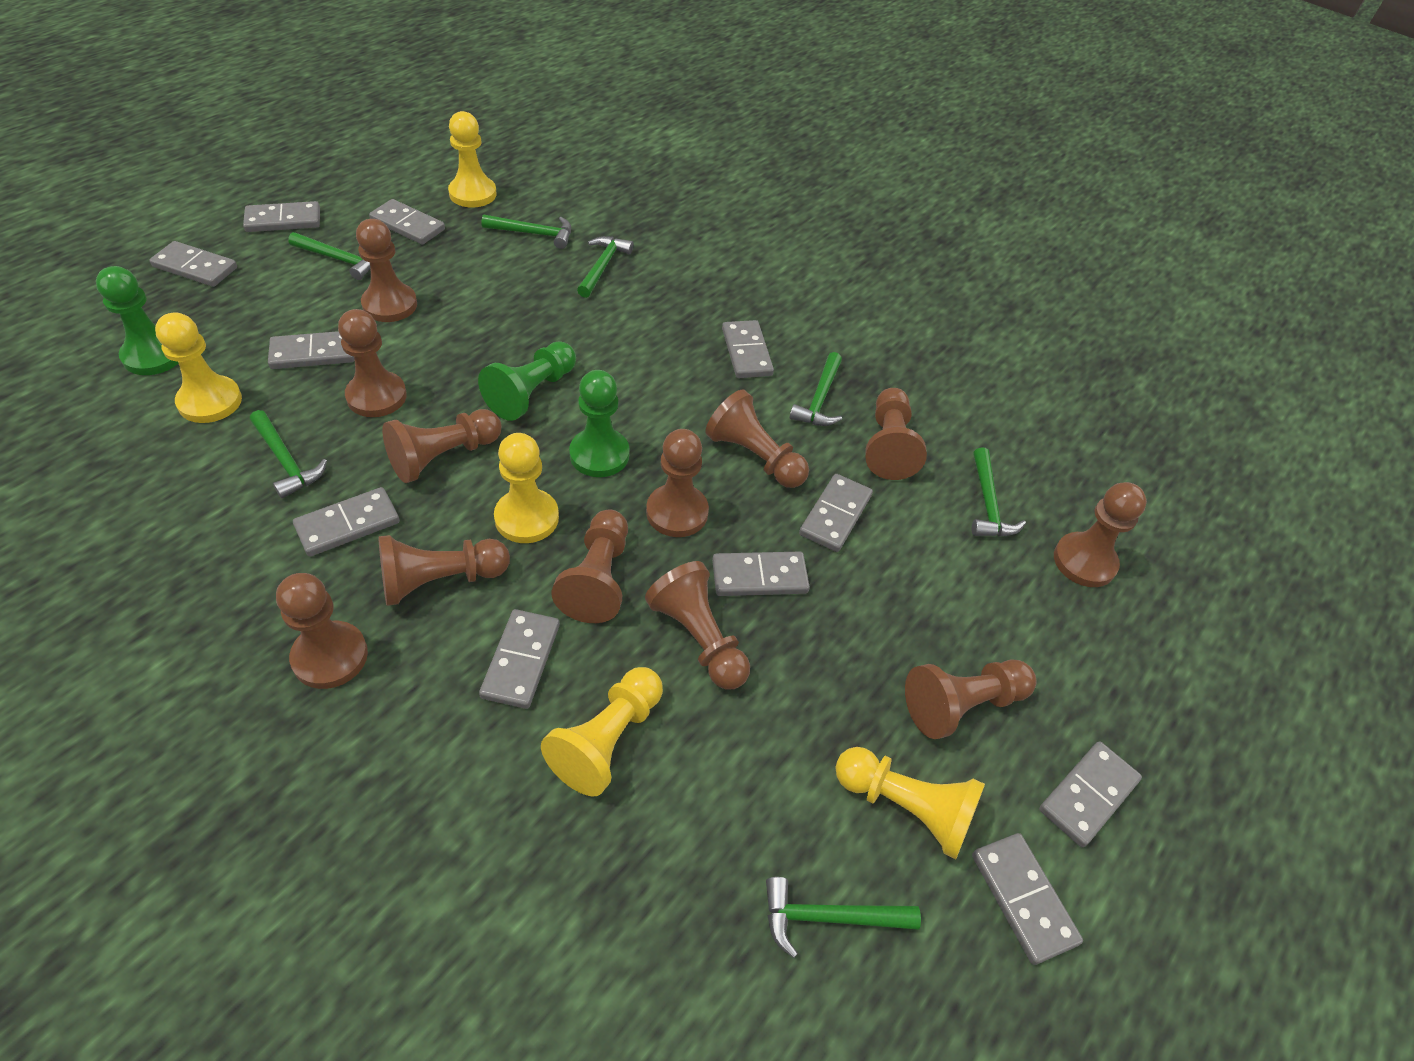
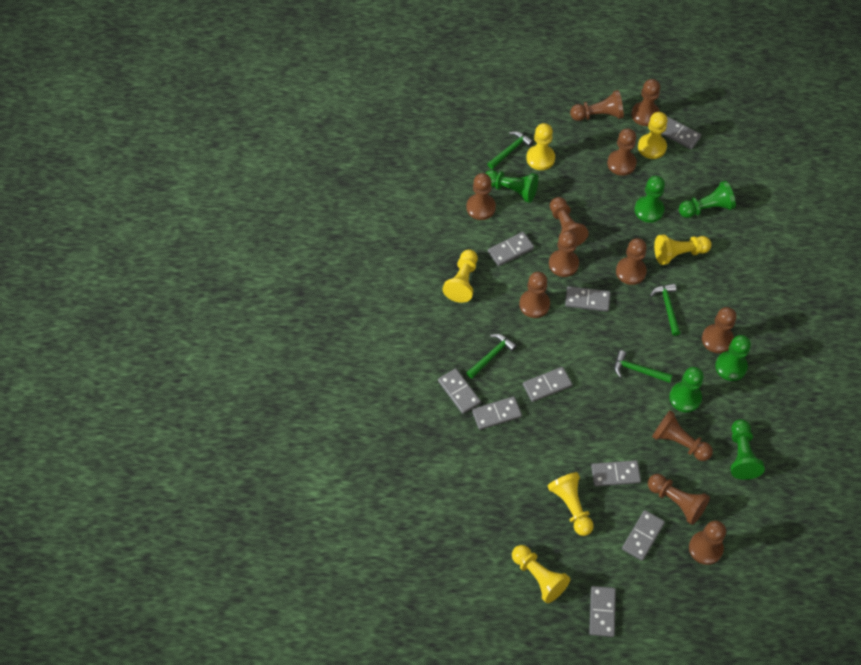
green hammer: 7 -> 4
green pawn: 3 -> 6
grey domino: 11 -> 9
yellow pawn: 5 -> 6

